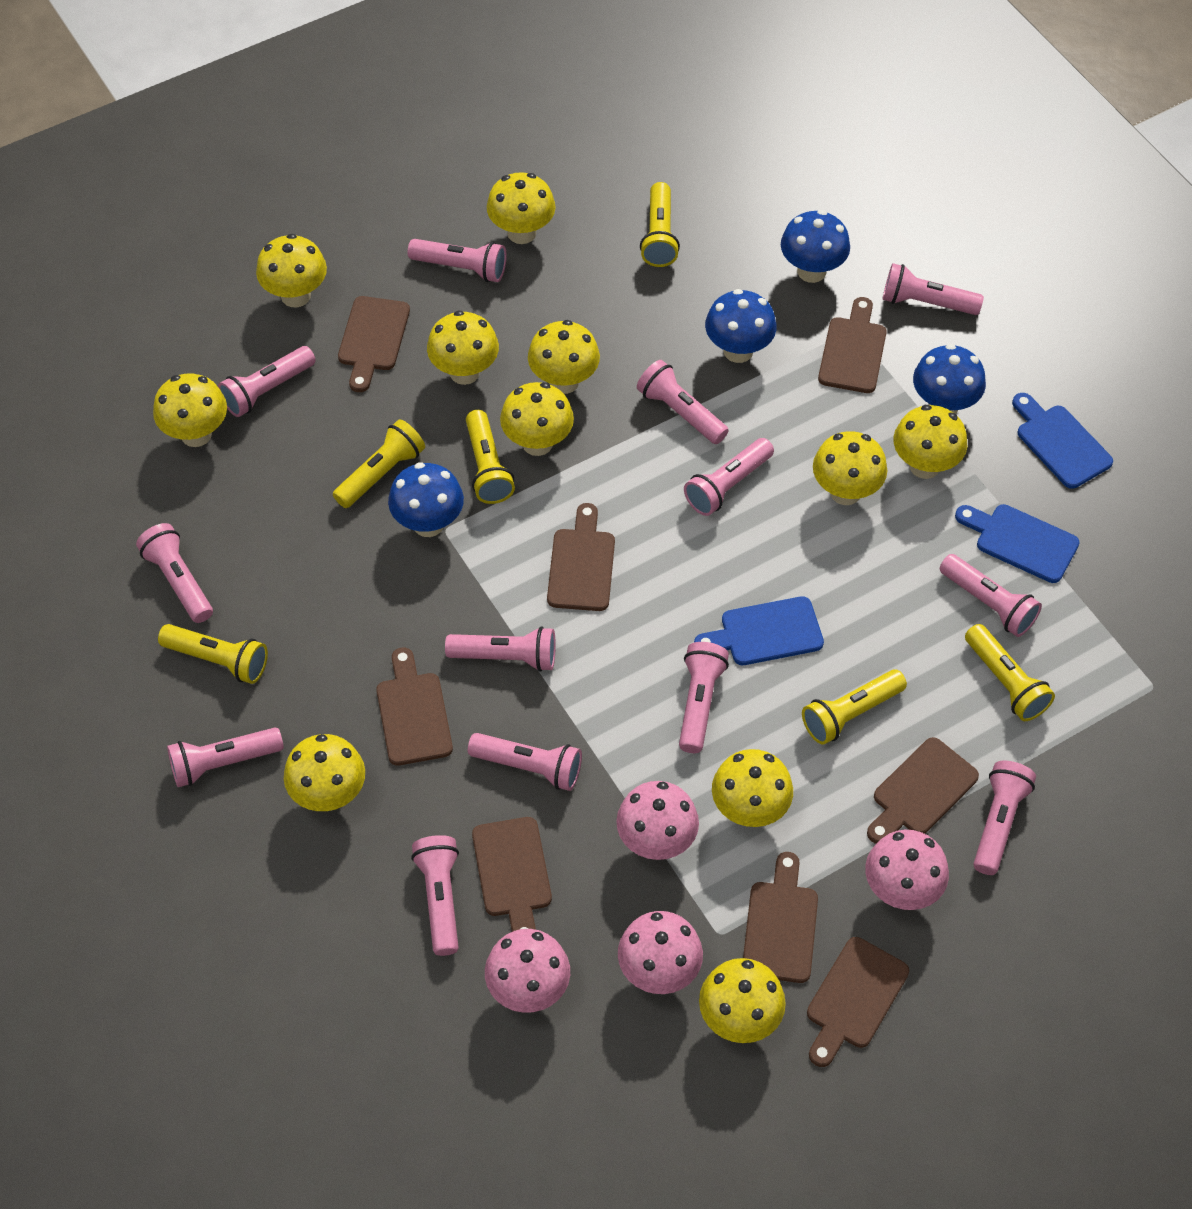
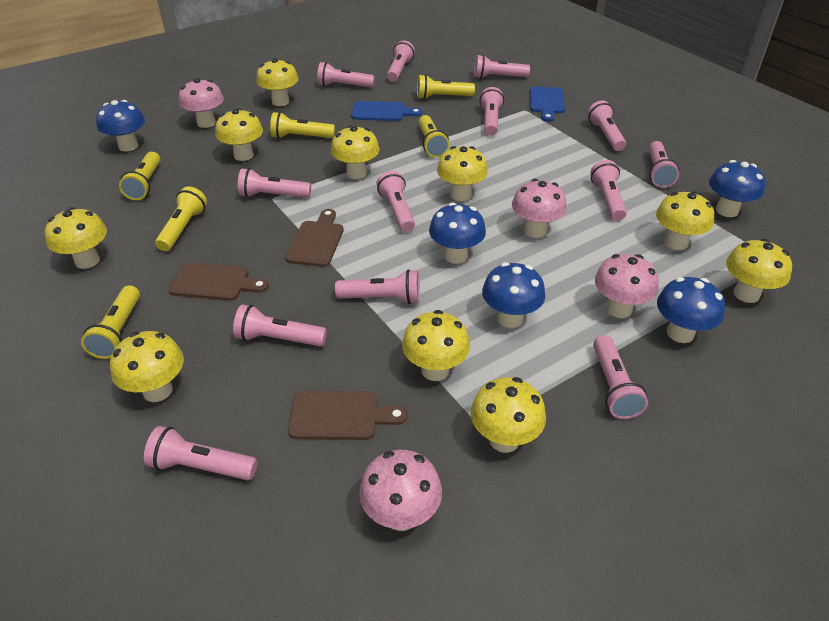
blue cutting board: 3 -> 2
blue mushroom: 4 -> 5
brown cutting board: 8 -> 3
yellow mushroom: 11 -> 10

